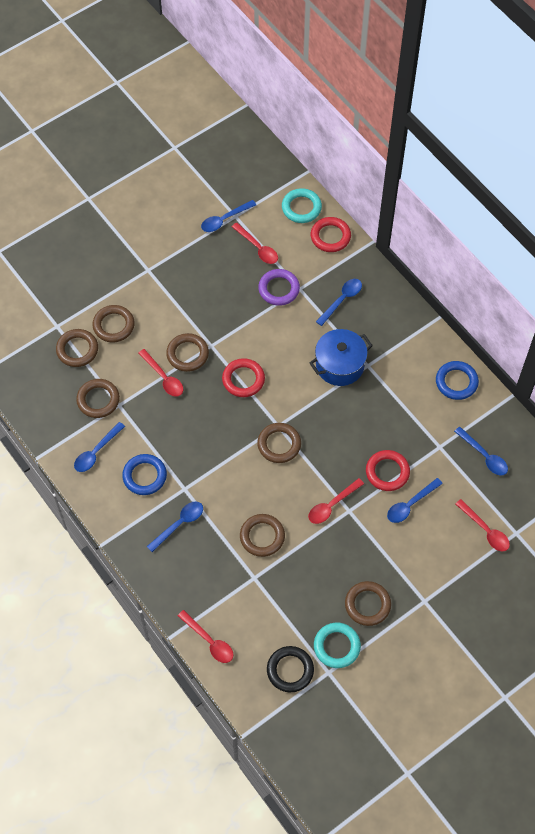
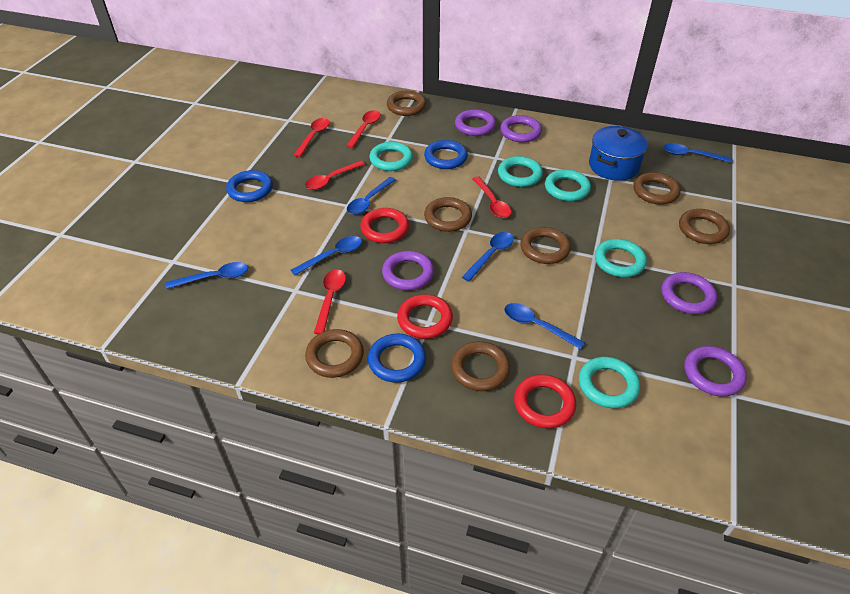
black ring: 1 -> 0
blue ring: 2 -> 3
purple ring: 1 -> 5
turquoise ring: 2 -> 5

